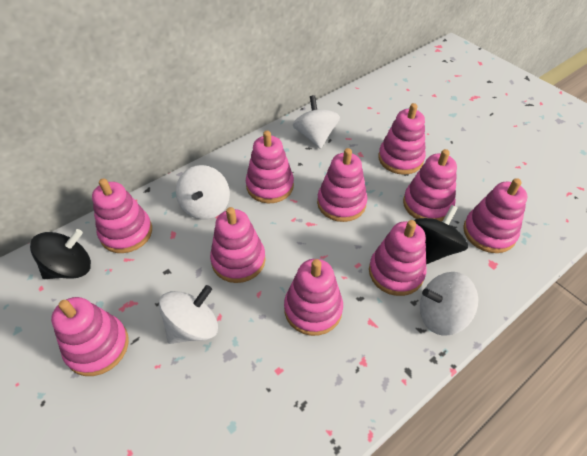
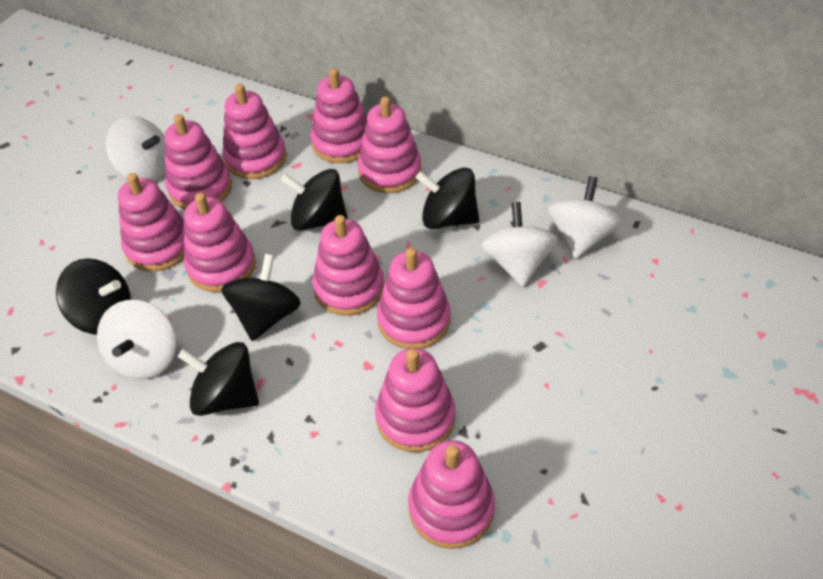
black spinning top: 2 -> 5

